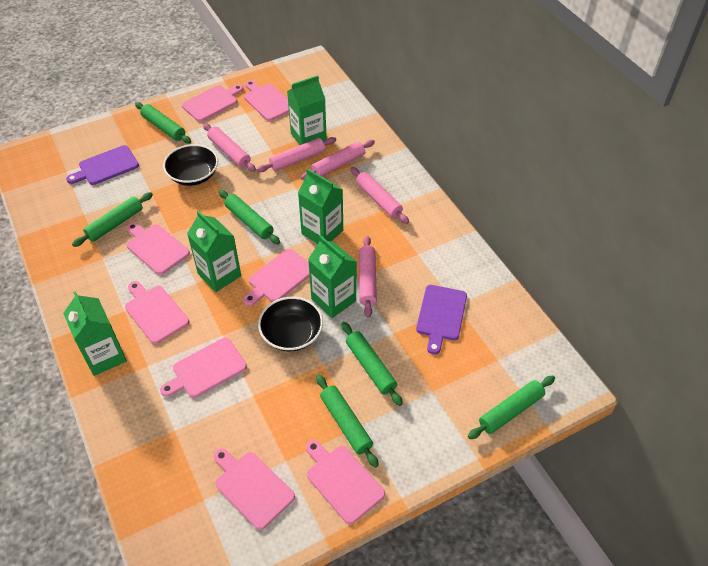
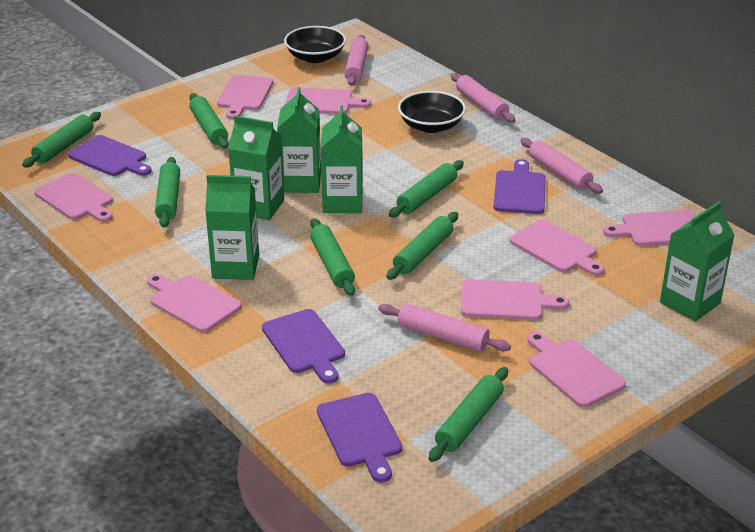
green rolling pin: 6 -> 7
pink rolling pin: 5 -> 4
purple cutting board: 2 -> 4

